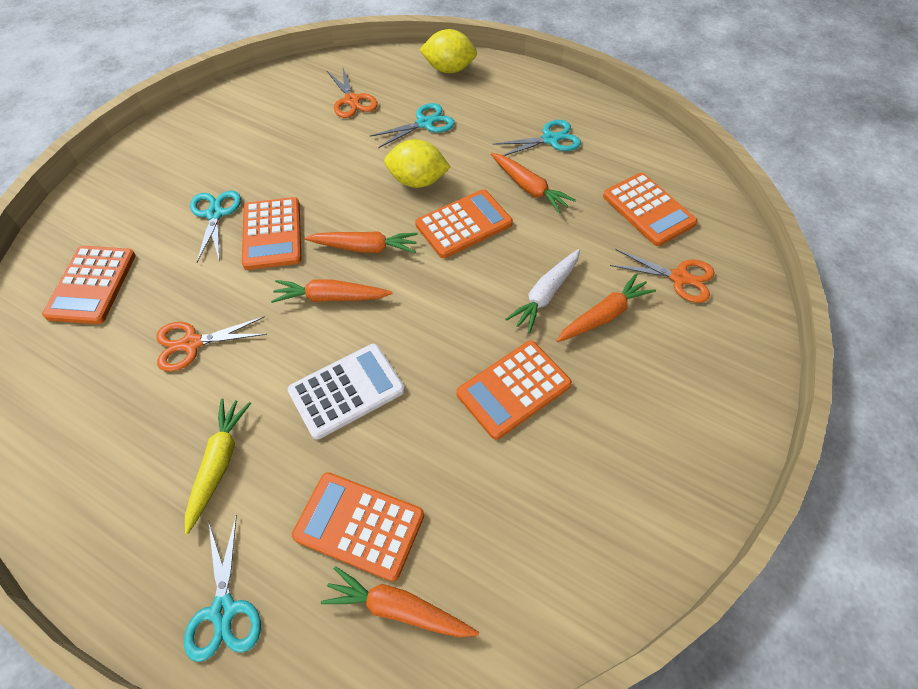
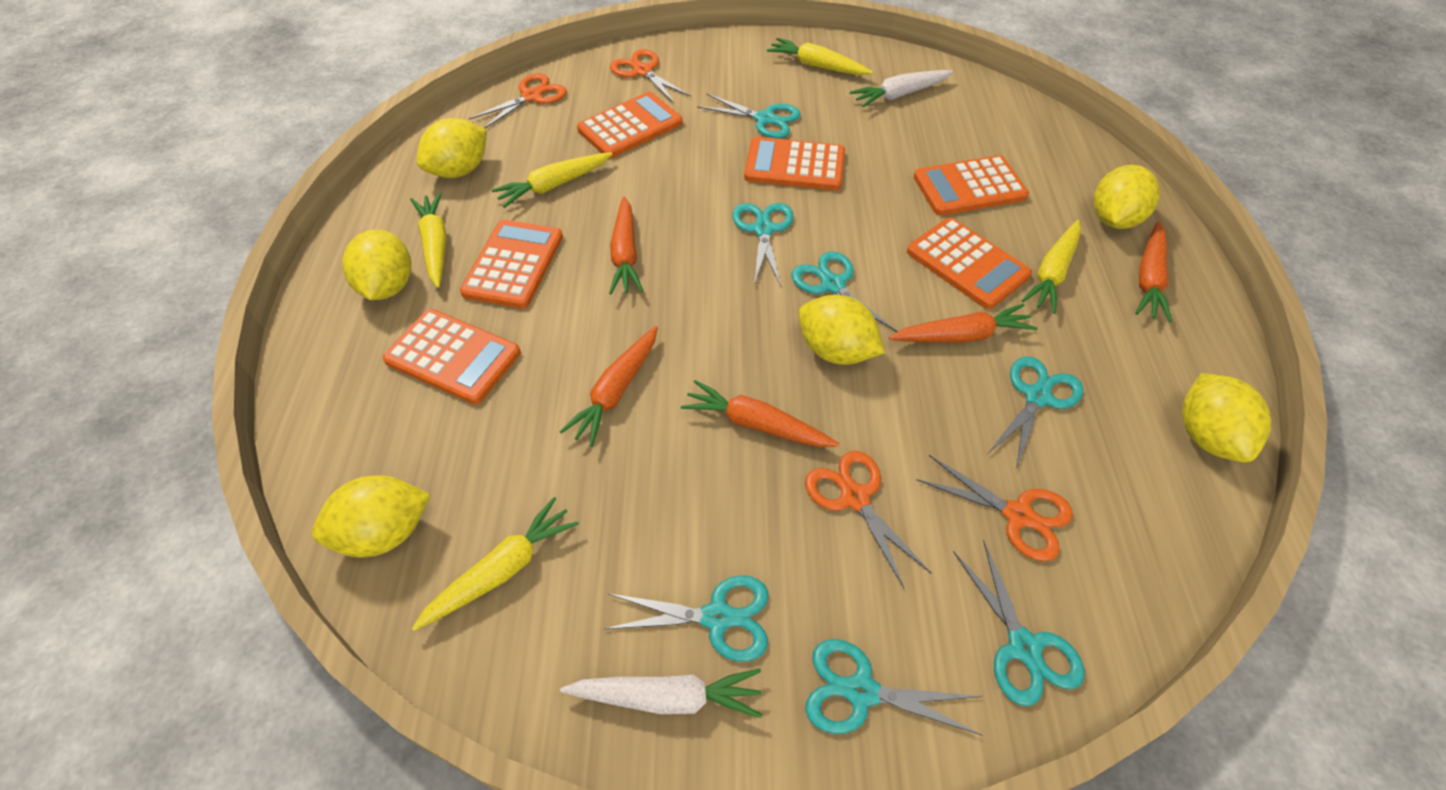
orange scissors: 3 -> 4
turquoise scissors: 4 -> 7
white calculator: 1 -> 0
white carrot: 1 -> 2
yellow carrot: 1 -> 5
yellow lemon: 2 -> 6

